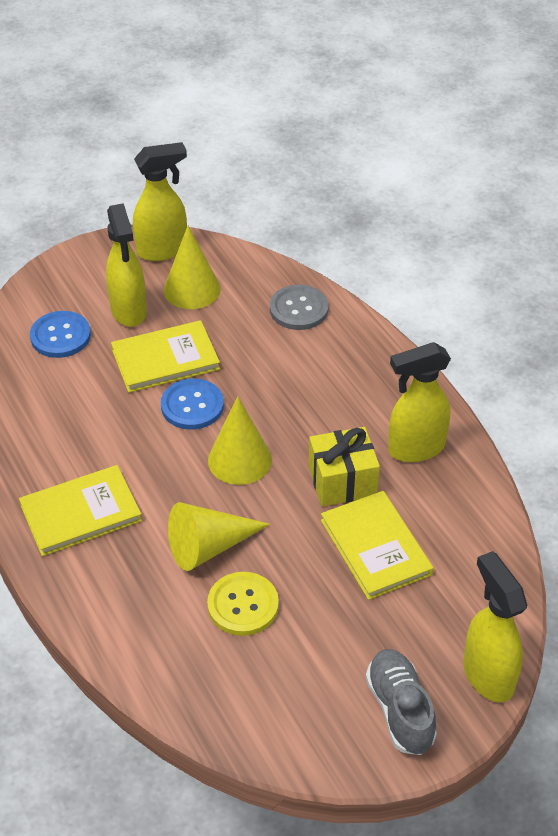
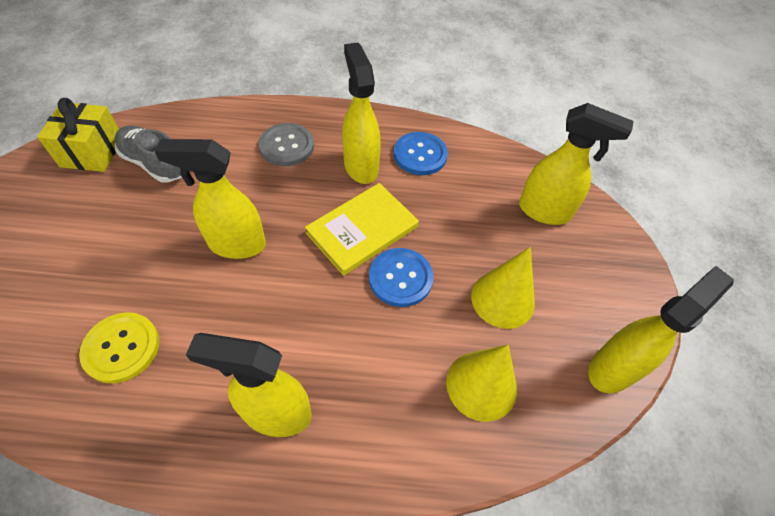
yellow book: 3 -> 1
yellow cone: 3 -> 2
yellow spray bottle: 4 -> 5

